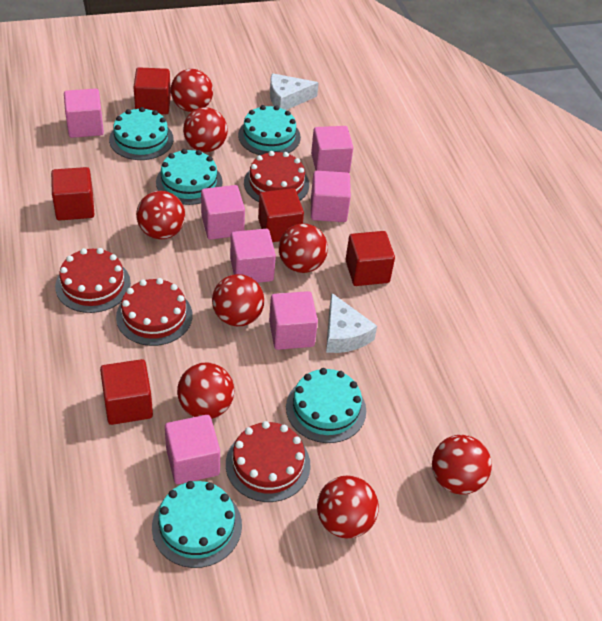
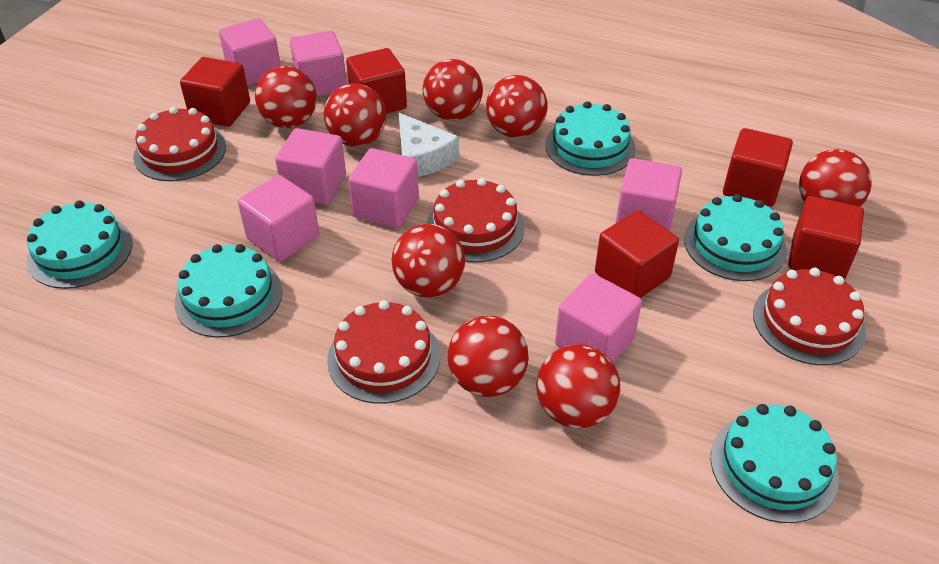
white cheese: 2 -> 1

